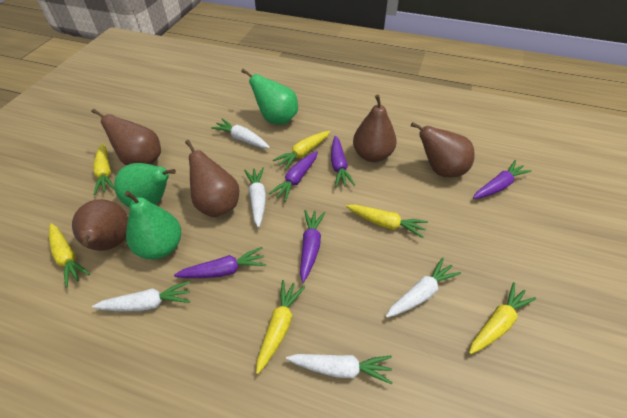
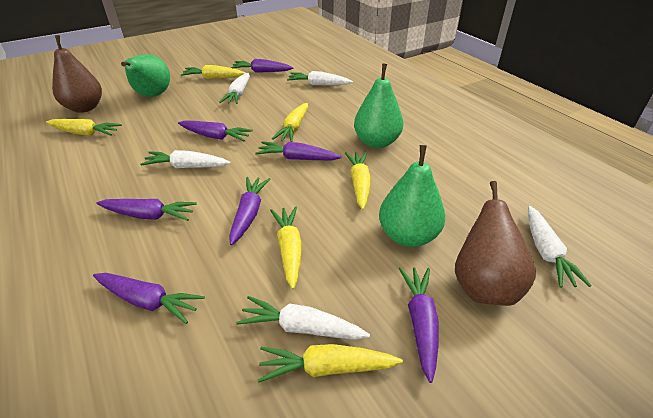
brown pear: 5 -> 2
purple carrot: 5 -> 7

